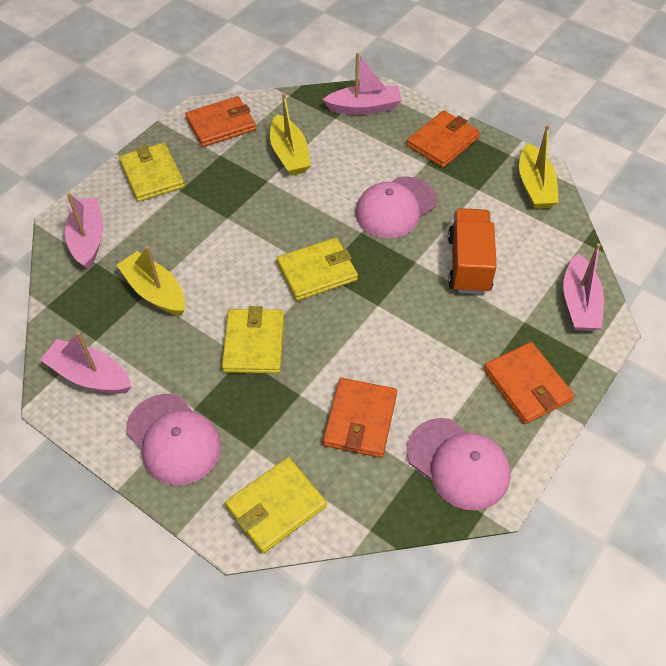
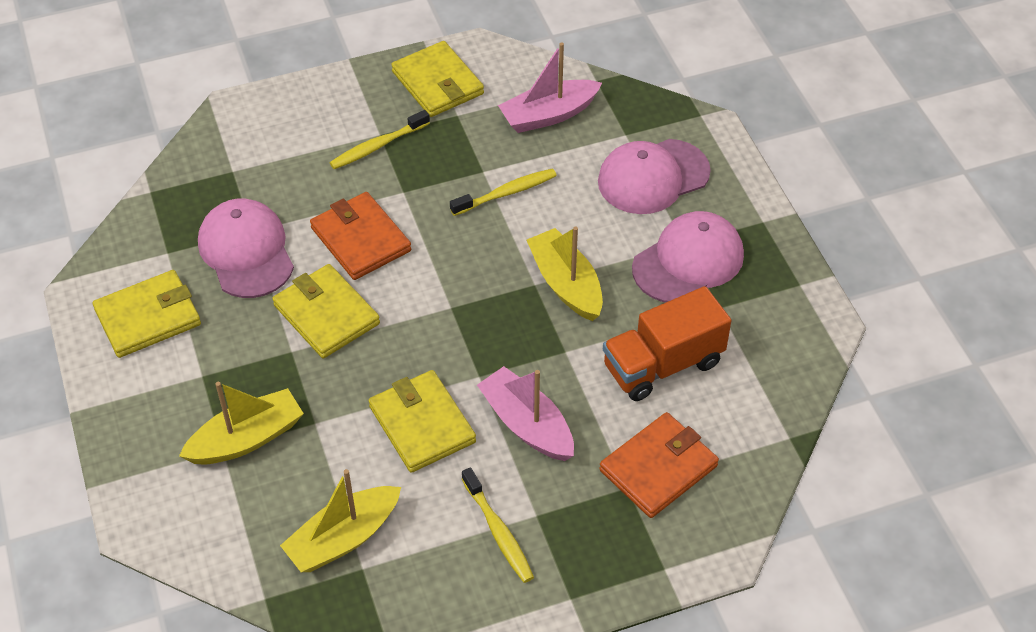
orange wallet: 4 -> 2
pink boat: 4 -> 2
yellow toothbrush: 0 -> 3

